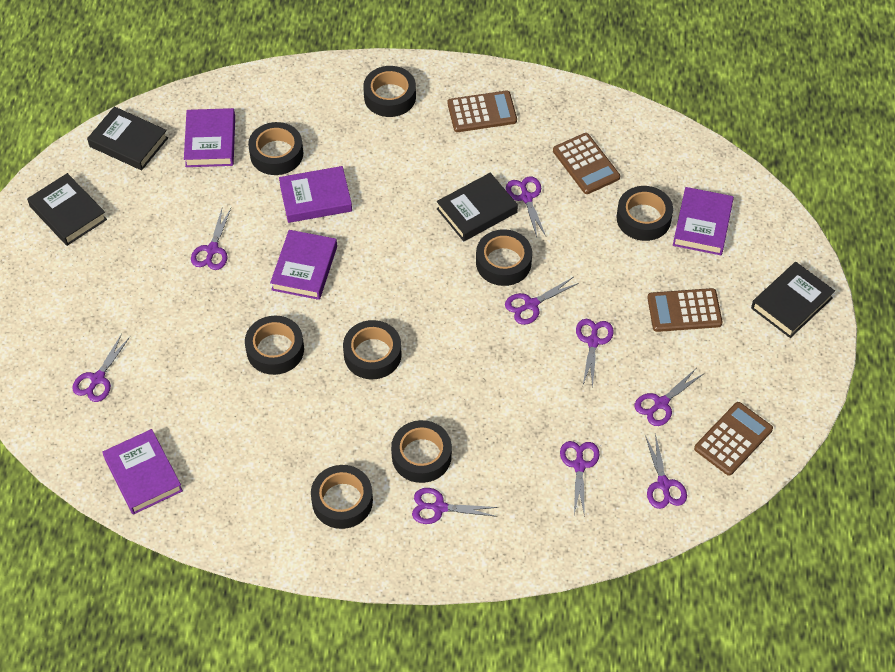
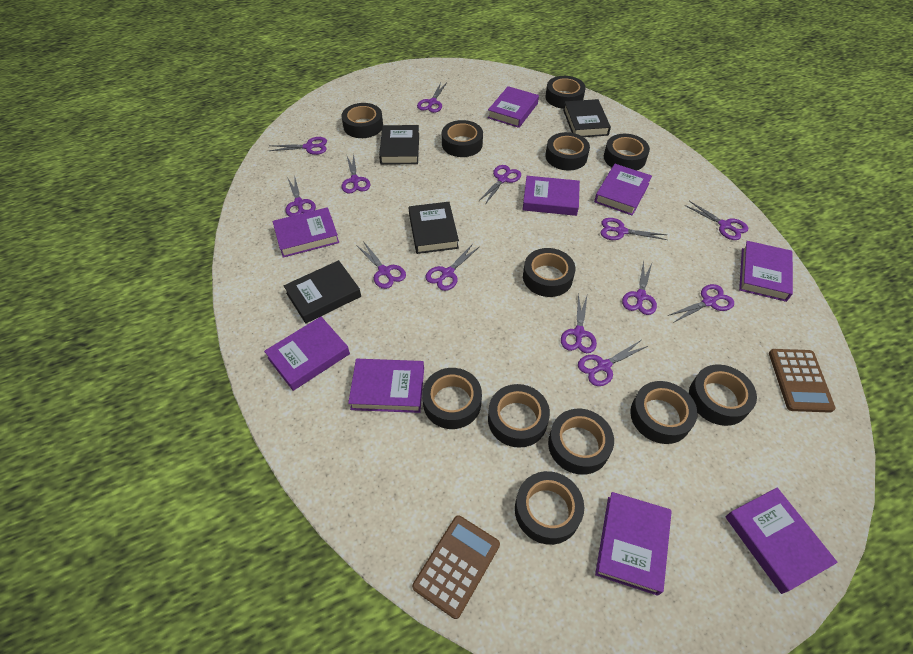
black tape: 8 -> 12
brown calculator: 4 -> 2
purple book: 5 -> 9
purple scissors: 9 -> 13

